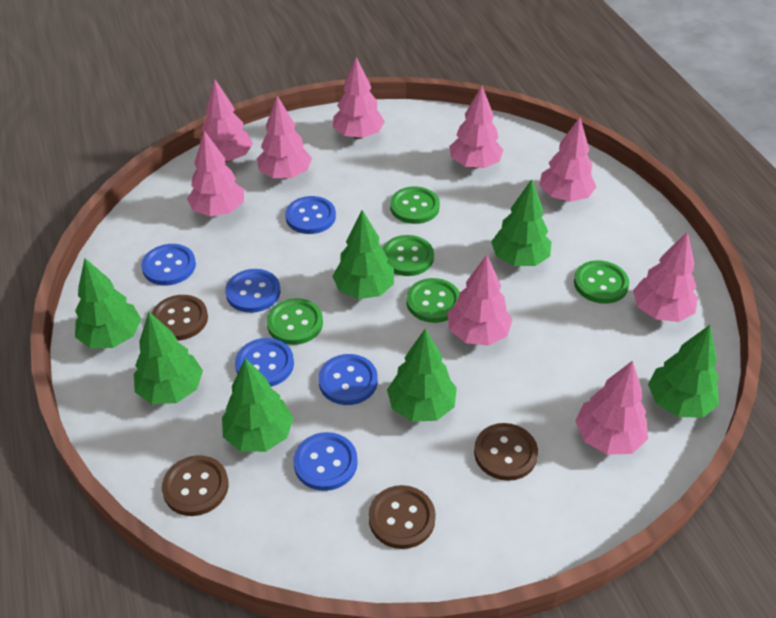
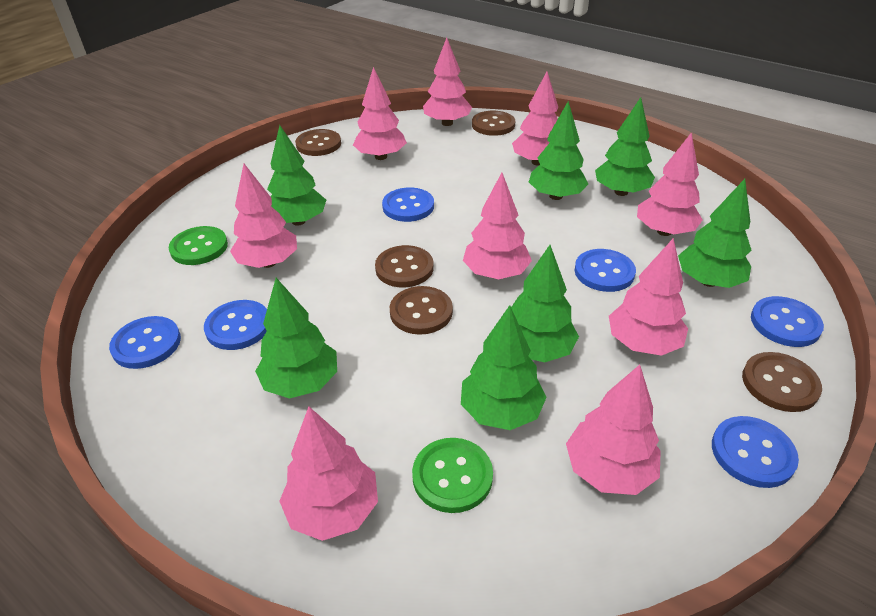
brown button: 4 -> 5
green button: 5 -> 2

